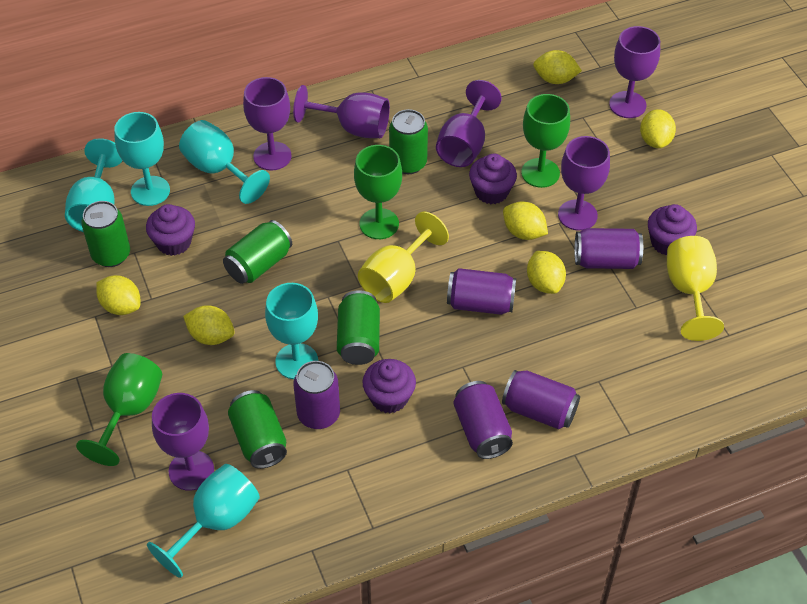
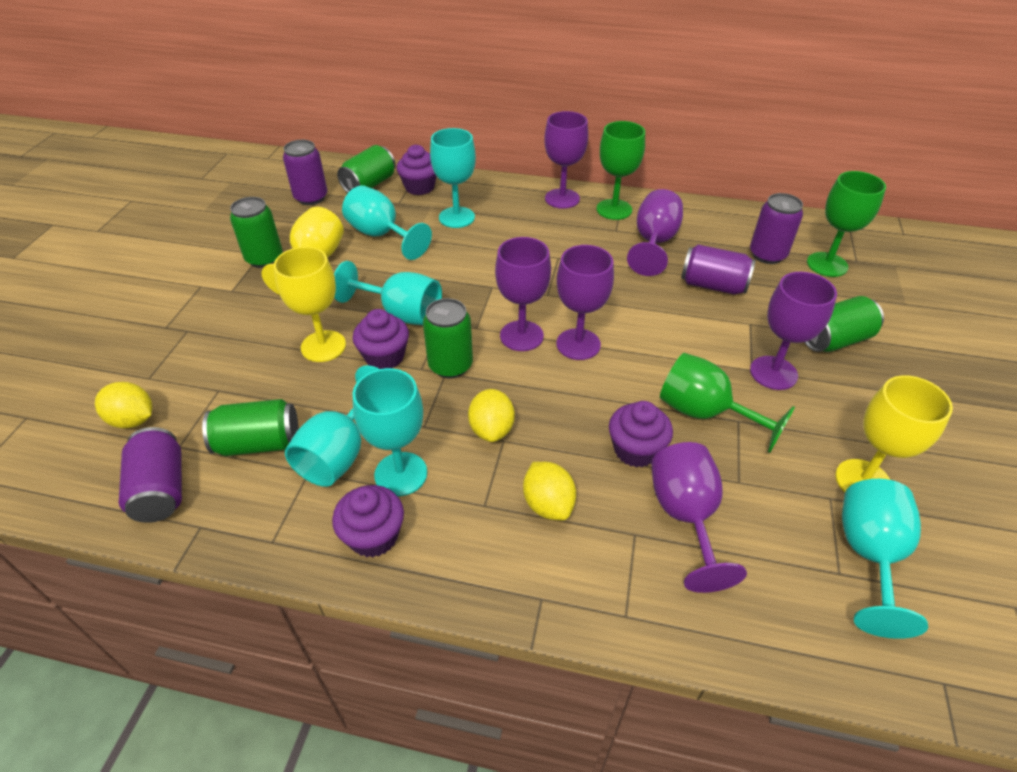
purple can: 5 -> 4
turquoise goblet: 5 -> 6
yellow goblet: 2 -> 3
yellow lemon: 6 -> 3

